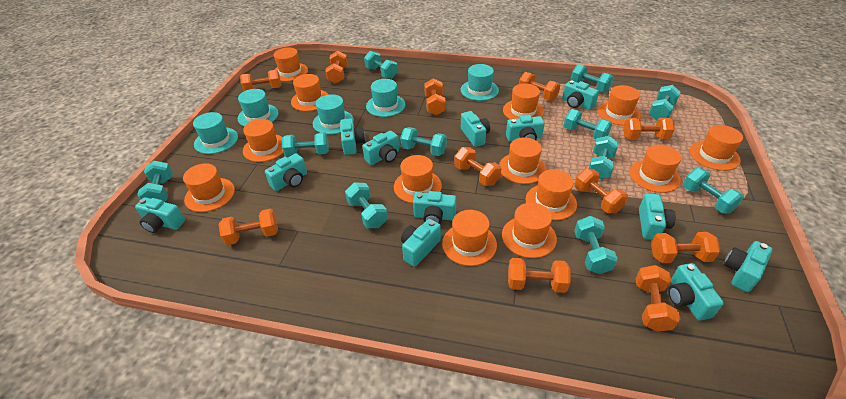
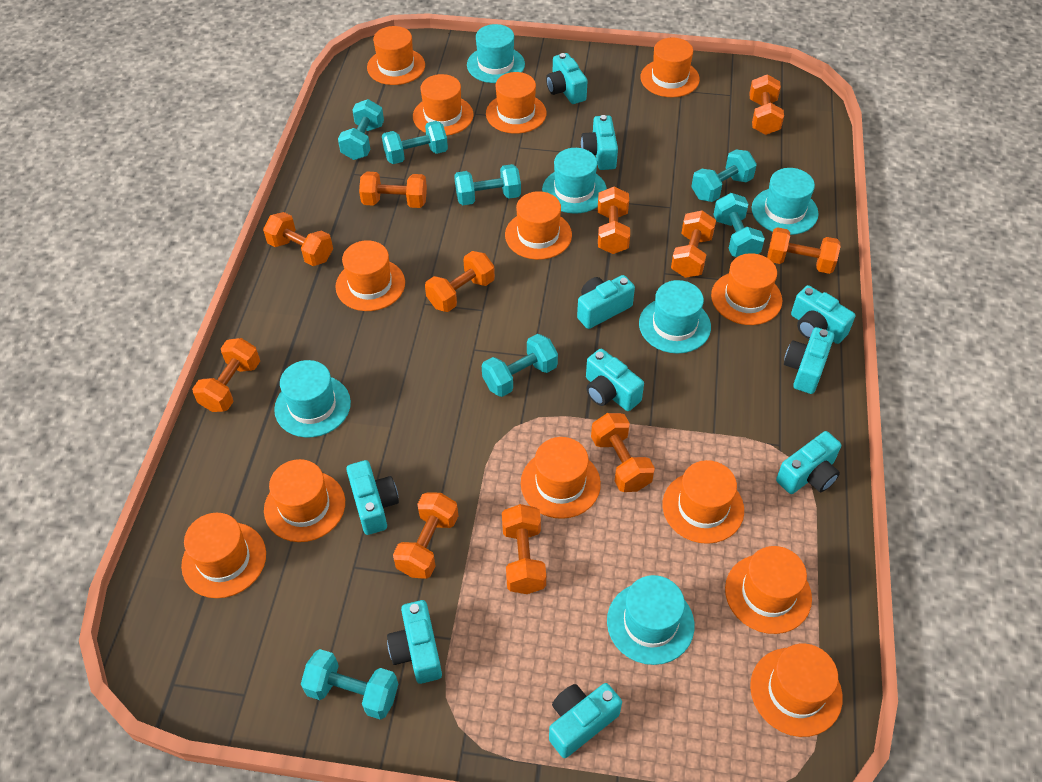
turquoise camera: 12 -> 10
turquoise dumbbell: 11 -> 7
turquoise hat: 5 -> 6

